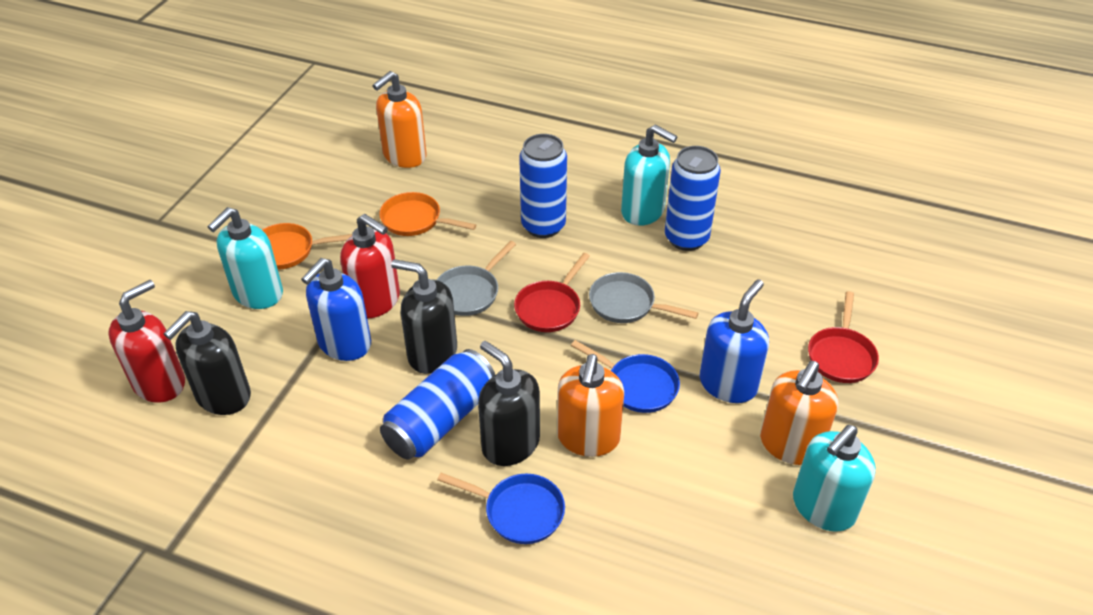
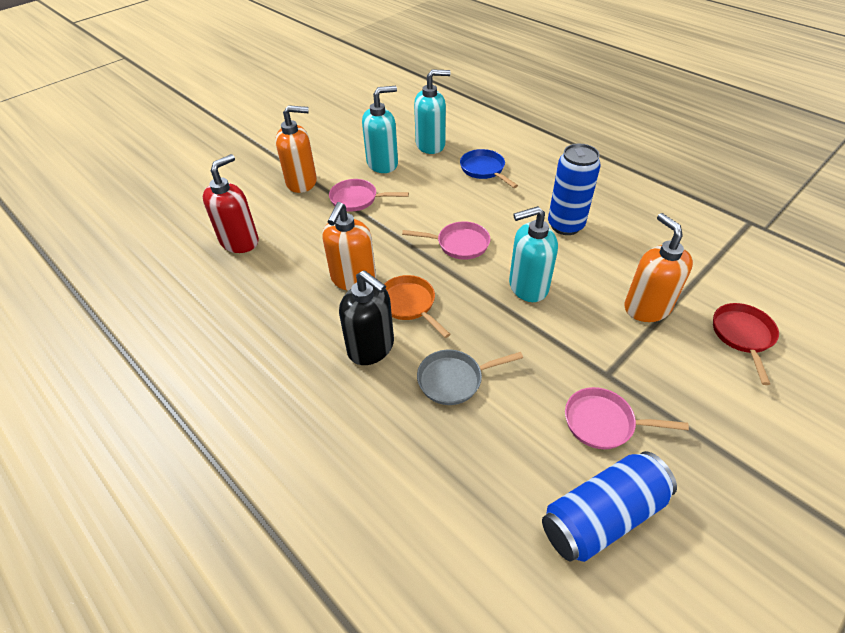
black soap dispenser: 3 -> 1
blue can: 3 -> 2
blue pan: 2 -> 1
blue soap dispenser: 2 -> 0
grey pan: 2 -> 1
orange pan: 2 -> 1
pink pan: 0 -> 3
red pan: 2 -> 1
red soap dispenser: 2 -> 1

